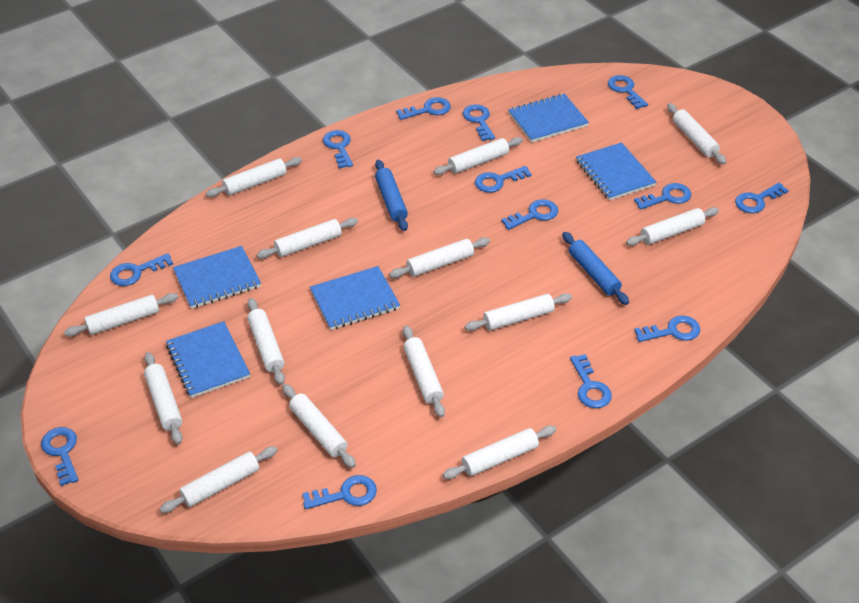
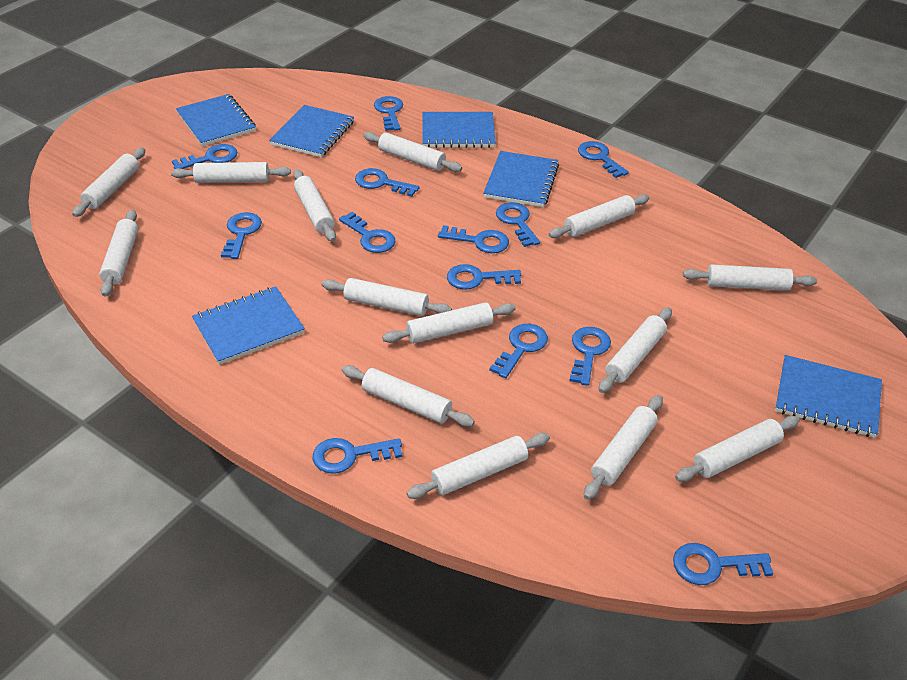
blue notebook: 5 -> 6
blue rolling pin: 2 -> 0

